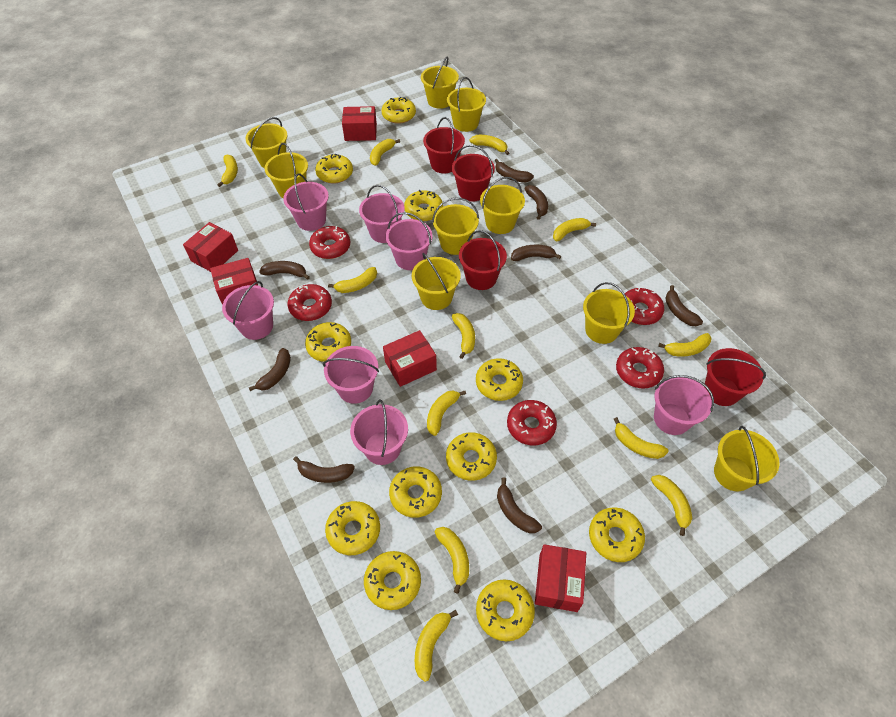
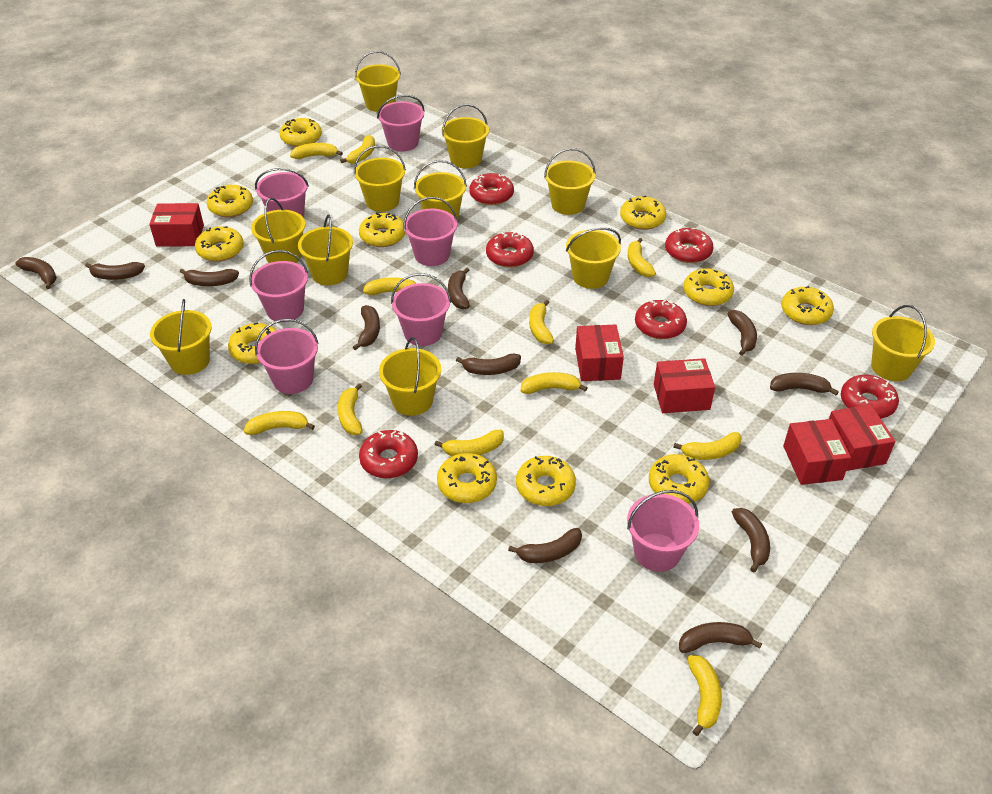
brown banana: 8 -> 11
red bucket: 4 -> 0
red donut: 5 -> 6
yellow banana: 12 -> 11
yellow bucket: 9 -> 11

